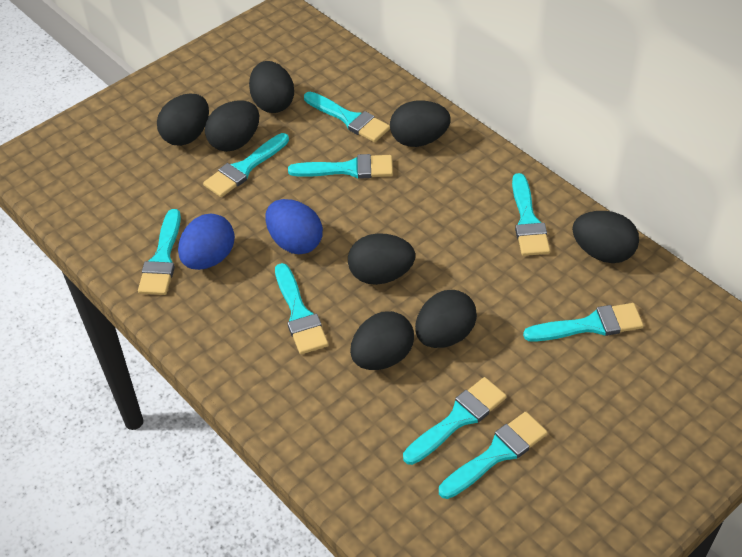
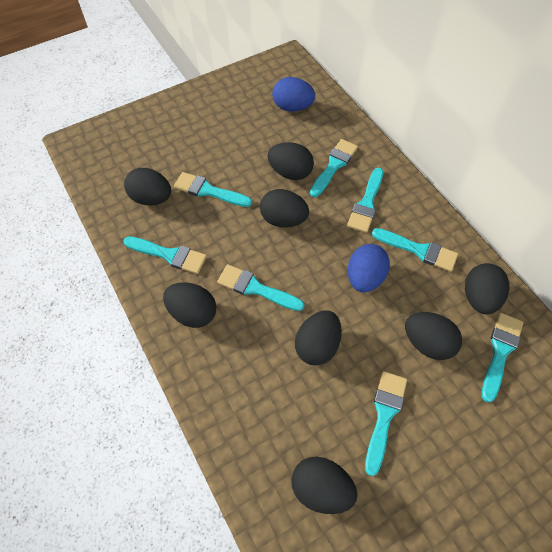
turquoise brush: 9 -> 8

